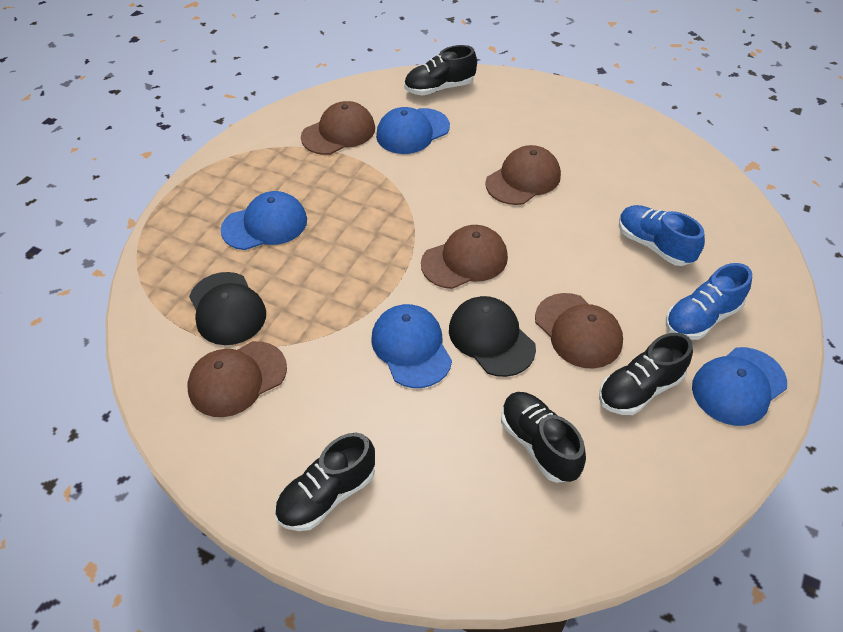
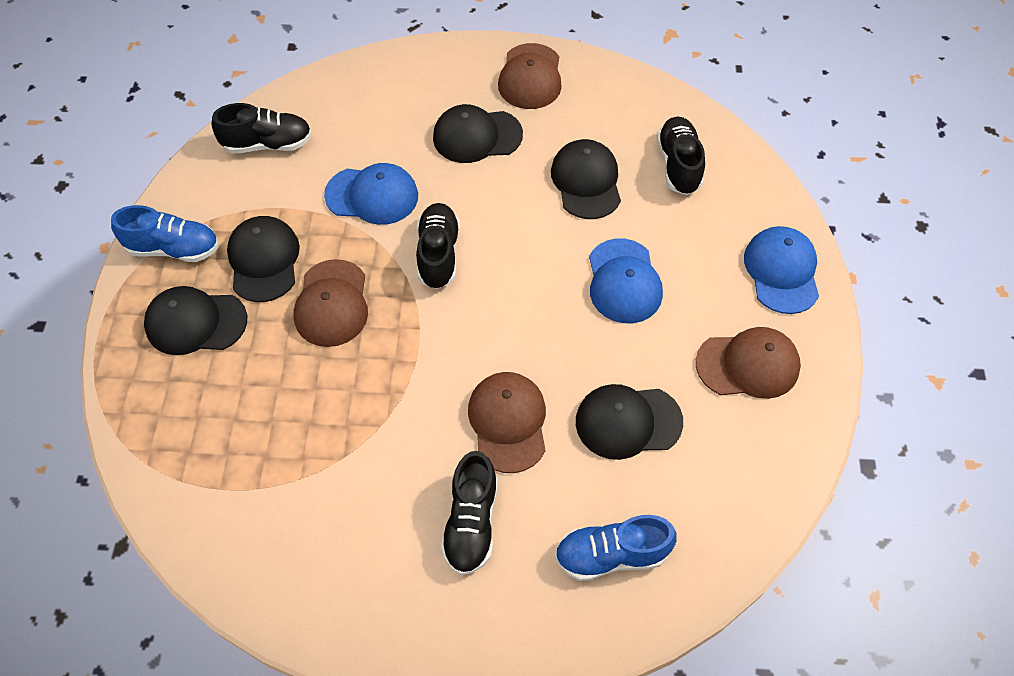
black cap: 2 -> 5
blue cap: 4 -> 3
brown cap: 5 -> 4

